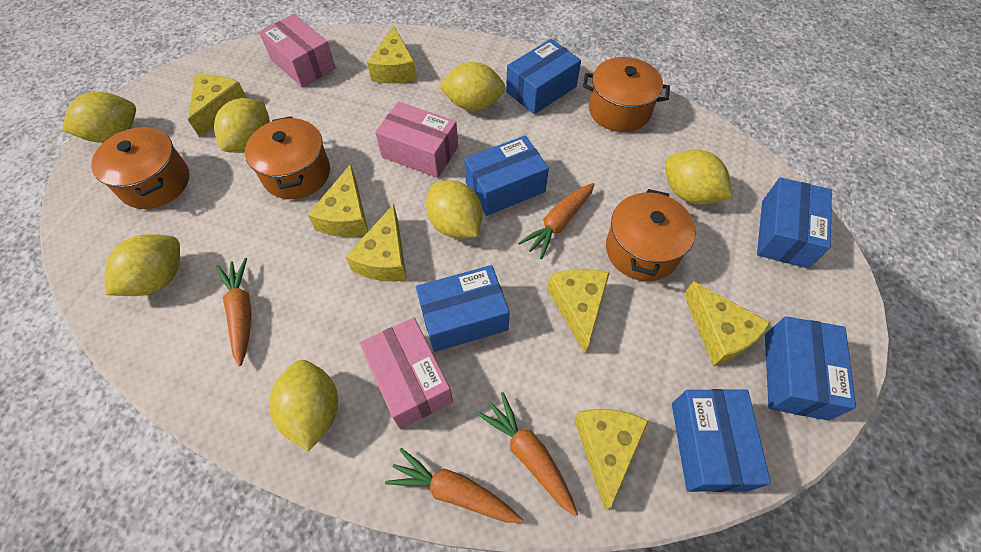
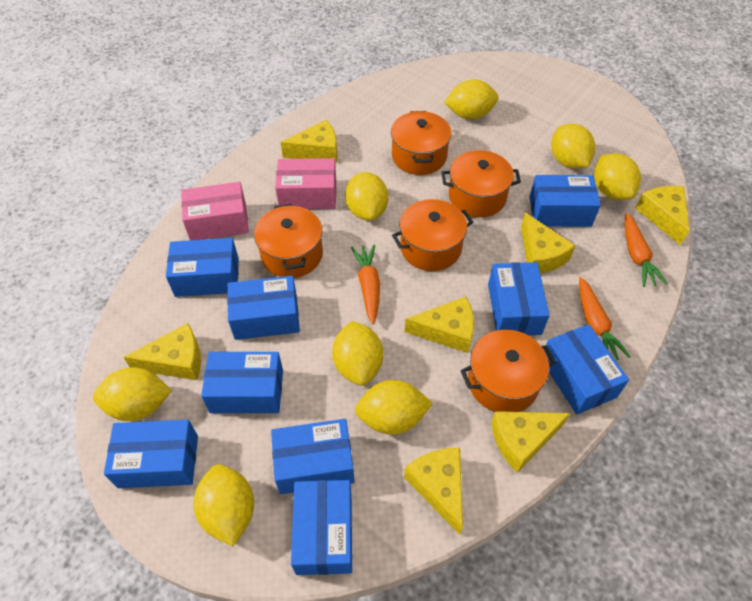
blue box: 6 -> 9
orange carrot: 4 -> 3
orange pot: 4 -> 5
pink box: 3 -> 2
yellow lemon: 7 -> 8

